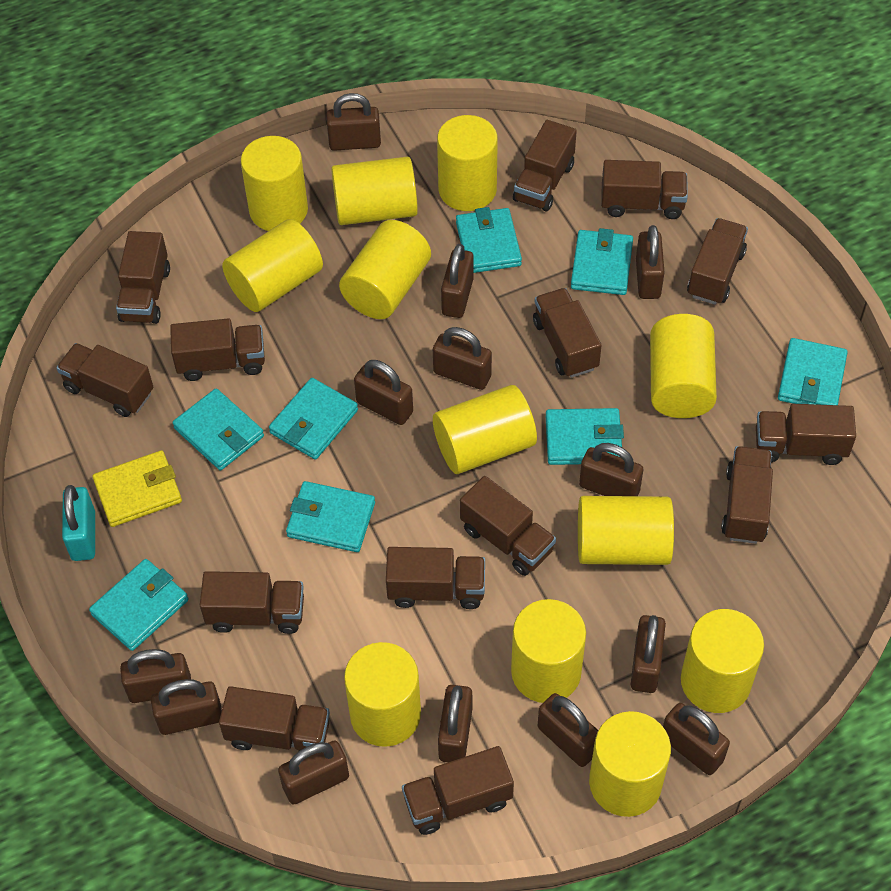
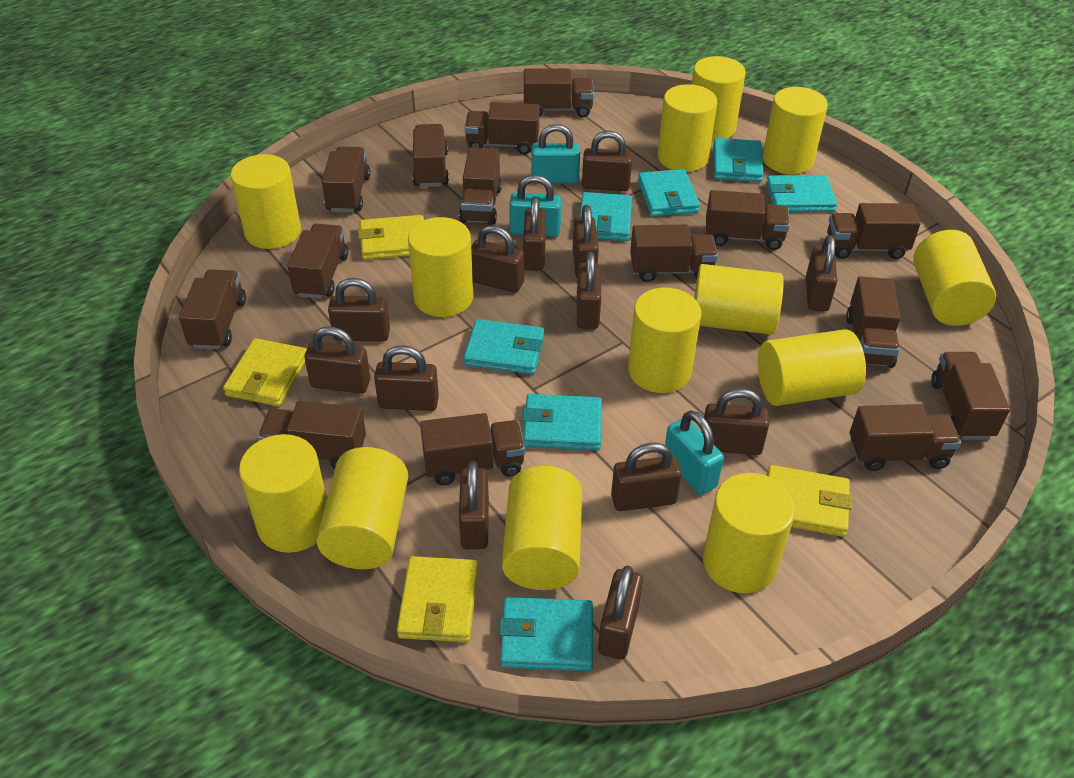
brown truck: 14 -> 15
turquoise padlock: 1 -> 3
turquoise wallet: 8 -> 7
yellow cylinder: 12 -> 13
yellow wallet: 1 -> 4

